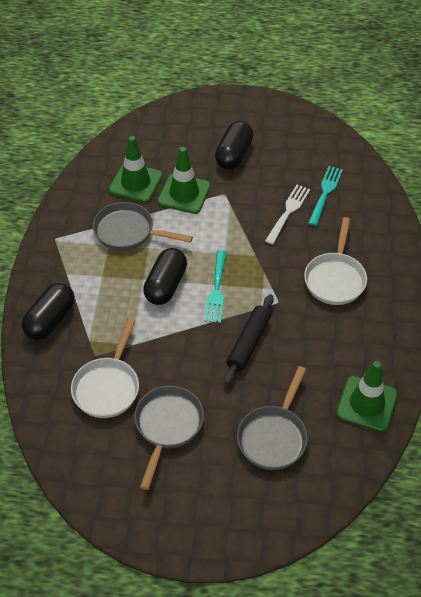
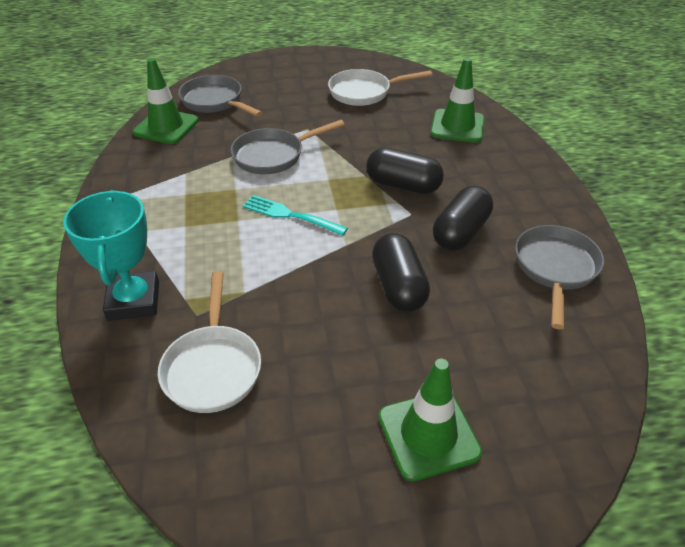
black rolling pin: 1 -> 0
turquoise fork: 2 -> 1
turquoise trophy: 0 -> 1
white fork: 1 -> 0

